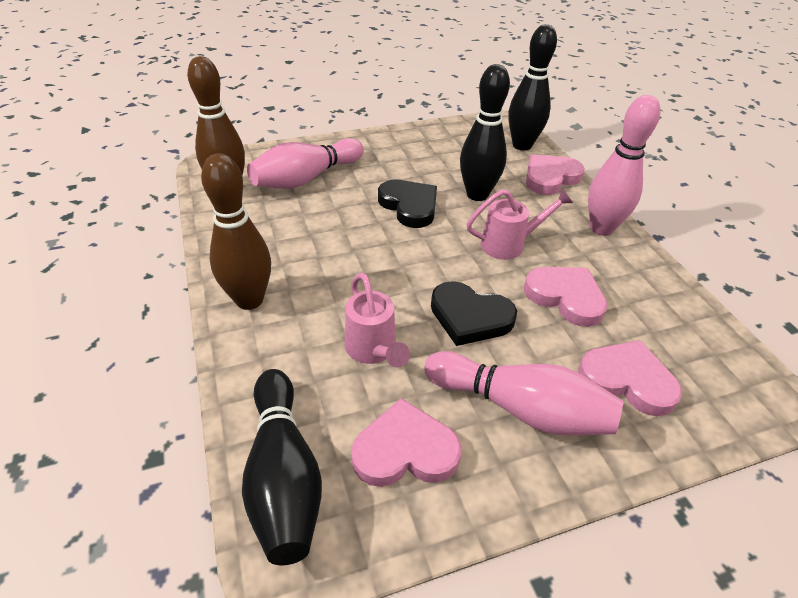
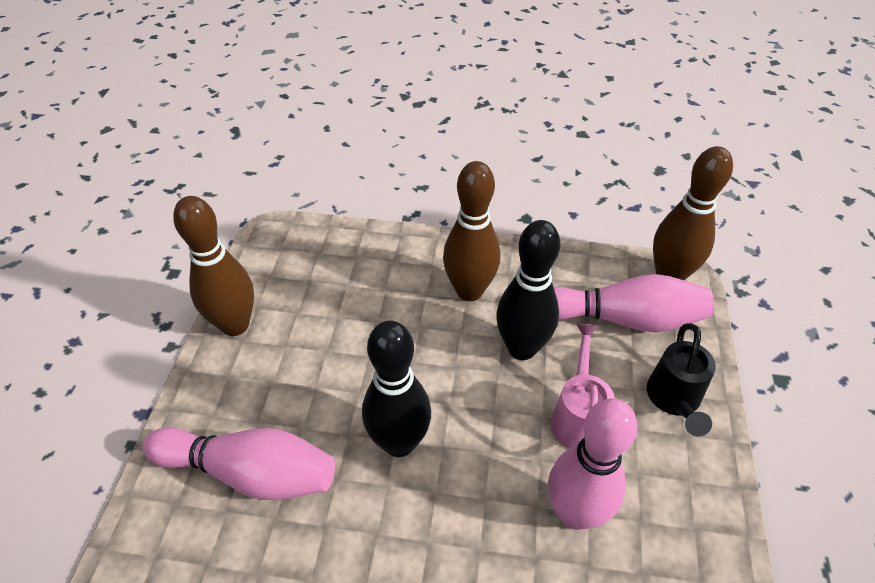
black bowling pin: 3 -> 2
black heart: 2 -> 0
black watering can: 0 -> 1
brown bowling pin: 2 -> 3
pink heart: 4 -> 0
pink watering can: 2 -> 1

